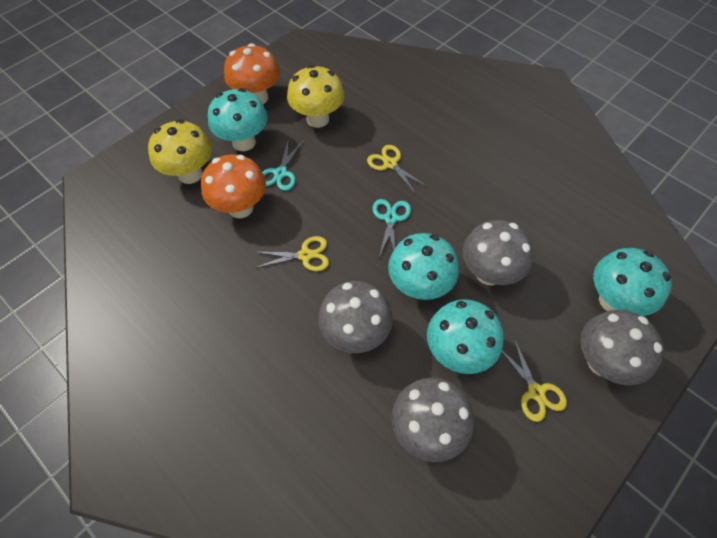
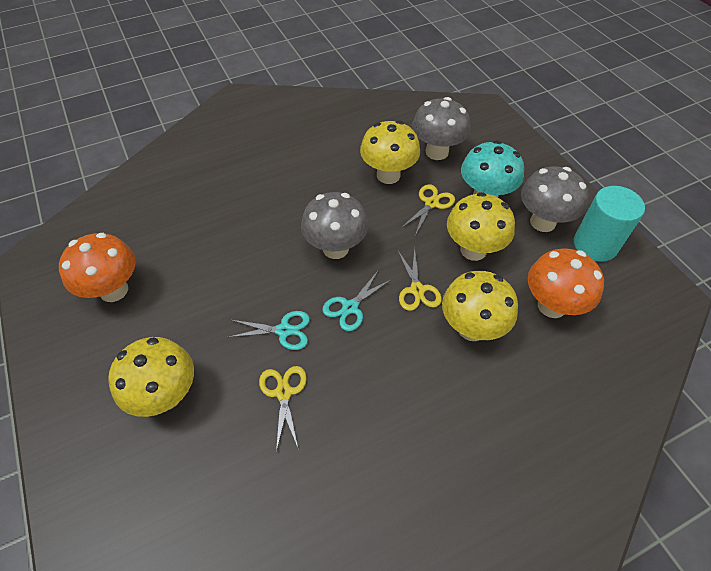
grey mushroom: 4 -> 3
turquoise cylinder: 0 -> 1
turquoise mushroom: 4 -> 1
yellow mushroom: 2 -> 4

